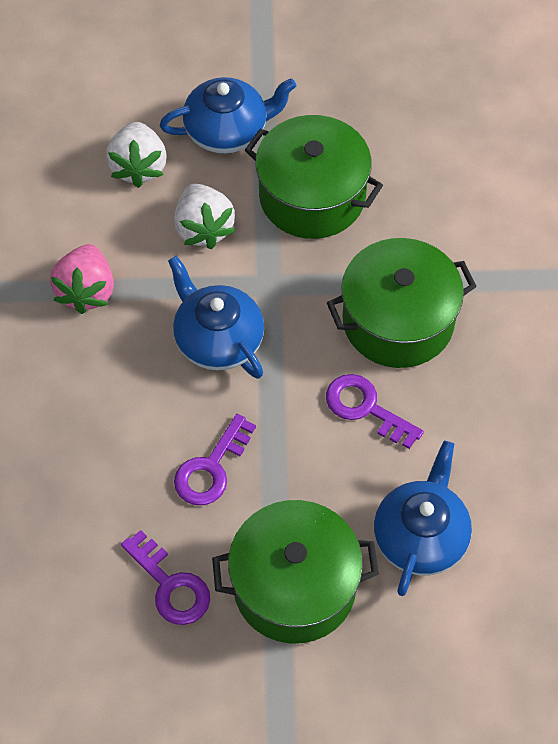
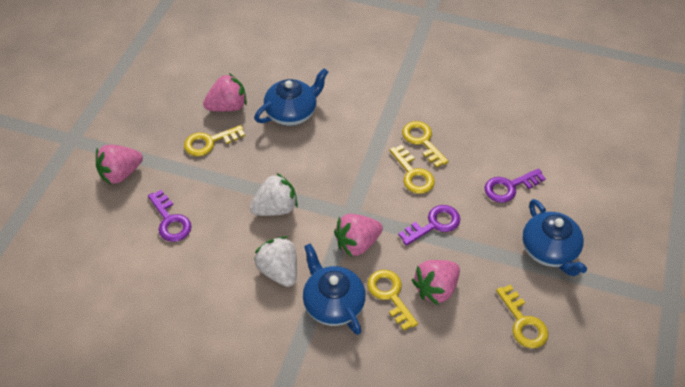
green pot: 3 -> 0
pink strawberry: 1 -> 4
yellow key: 0 -> 5

